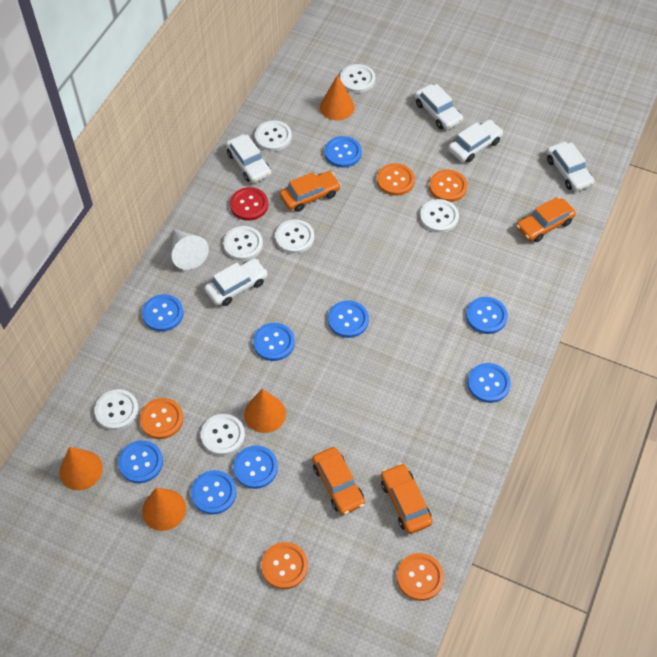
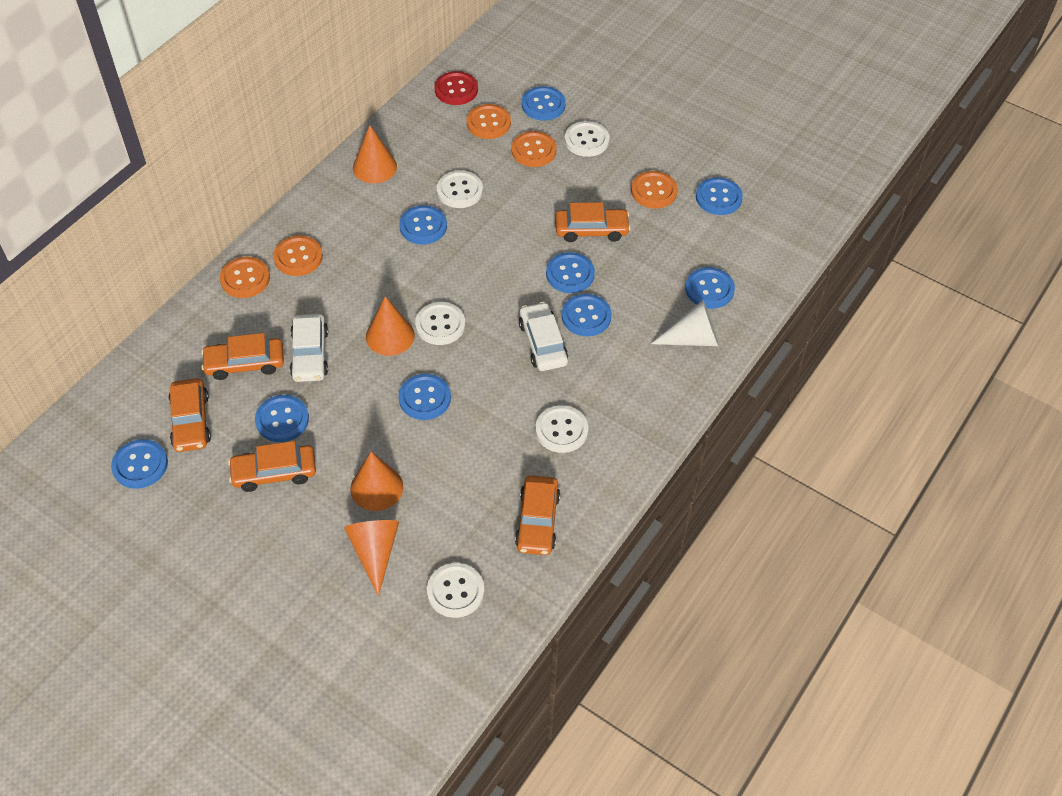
orange car: 4 -> 5
white button: 7 -> 5
white car: 5 -> 2

